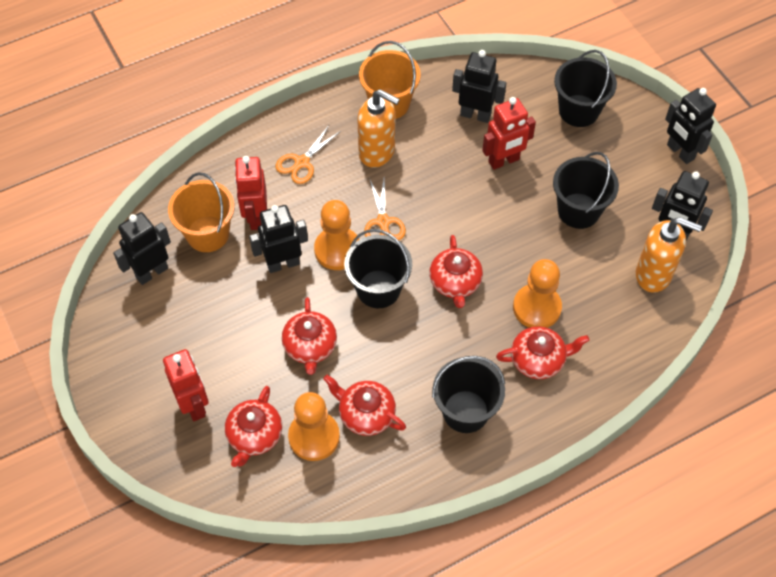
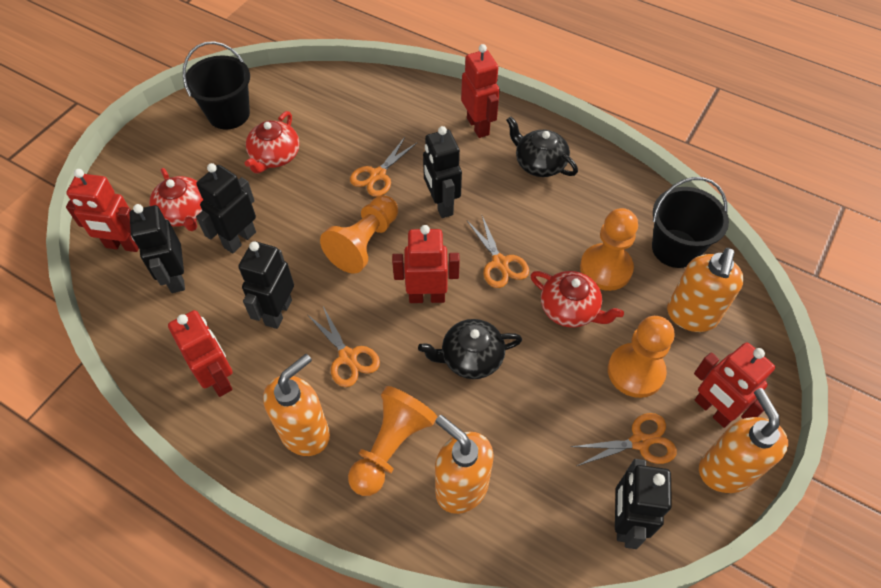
black bucket: 4 -> 2
black teapot: 0 -> 2
orange bucket: 2 -> 0
orange pawn: 3 -> 4
orange scissors: 2 -> 4
orange soap dispenser: 2 -> 4
red robot: 3 -> 5
red teapot: 5 -> 3

